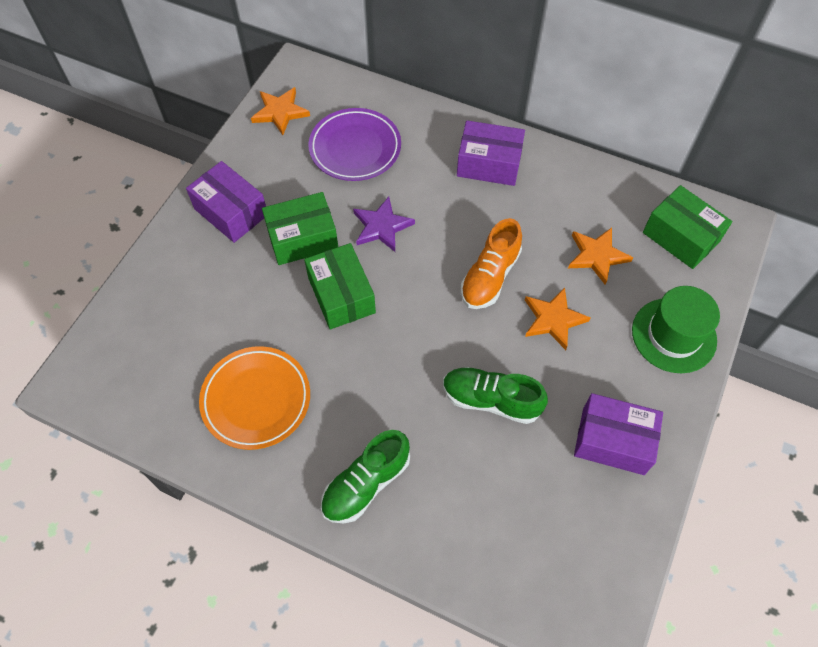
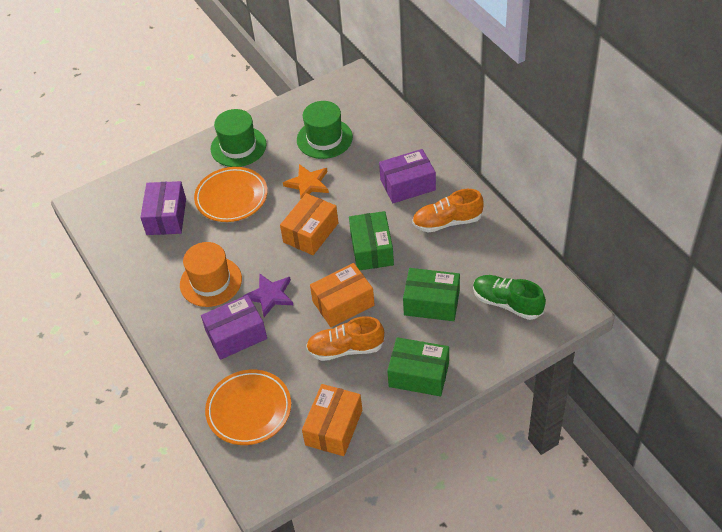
green hat: 1 -> 2
green shoe: 2 -> 1
orange box: 0 -> 3
orange hat: 0 -> 1
orange plate: 1 -> 2
orange shoe: 1 -> 2
orange star: 3 -> 1
purple plate: 1 -> 0

